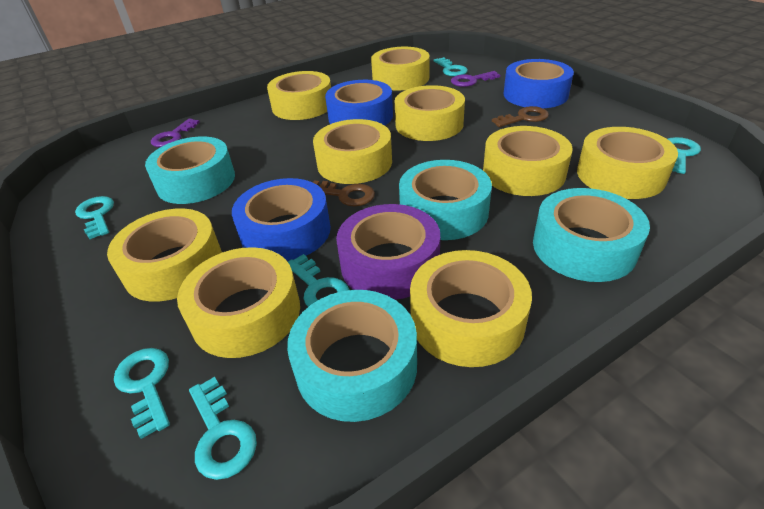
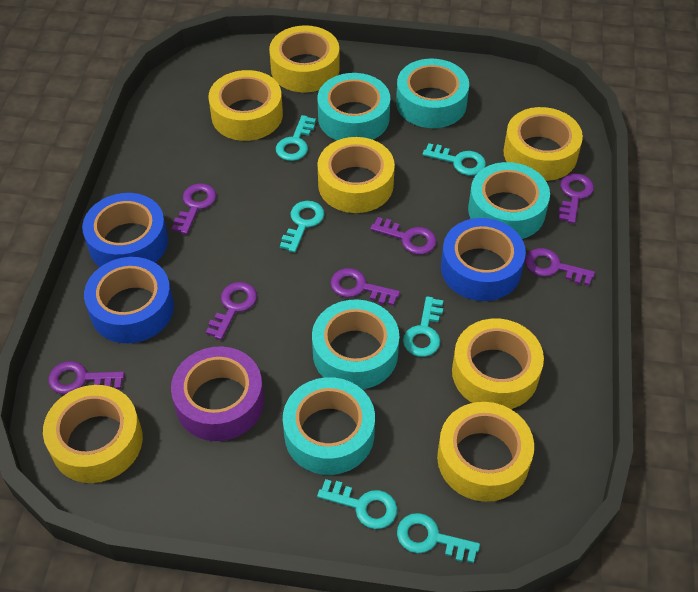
brown key: 2 -> 0
purple key: 2 -> 7
turquoise tape: 4 -> 5
yellow tape: 9 -> 7

